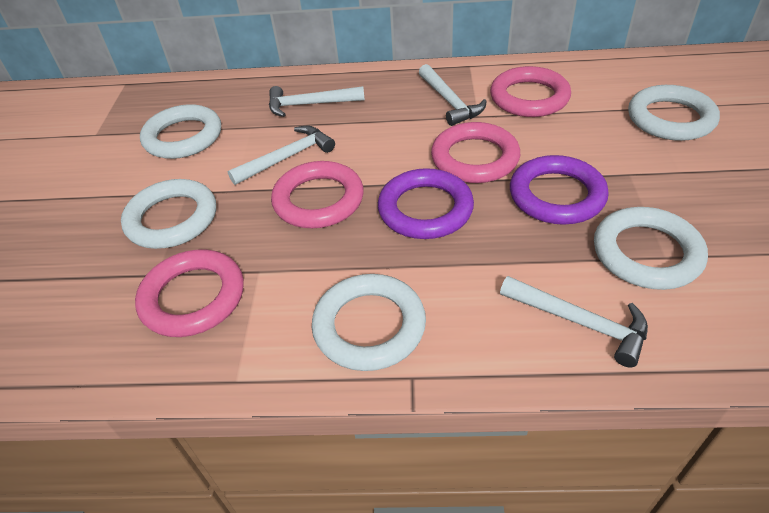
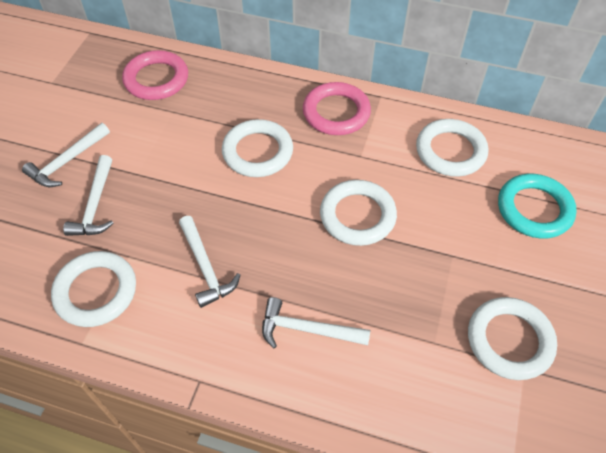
pink ring: 4 -> 2
purple ring: 2 -> 0
turquoise ring: 0 -> 1

